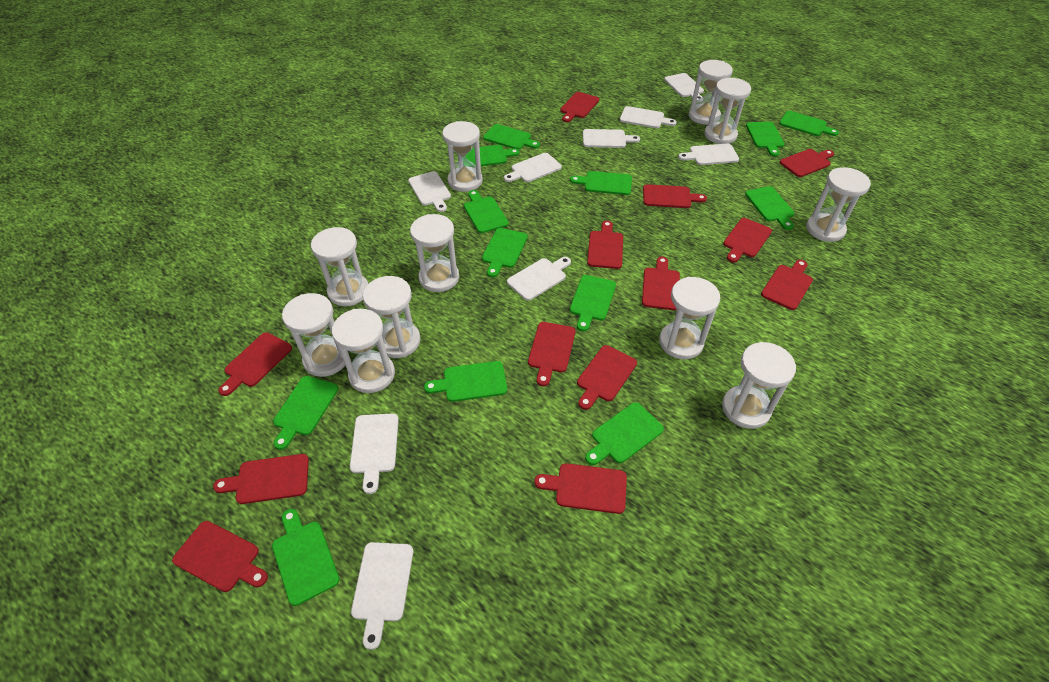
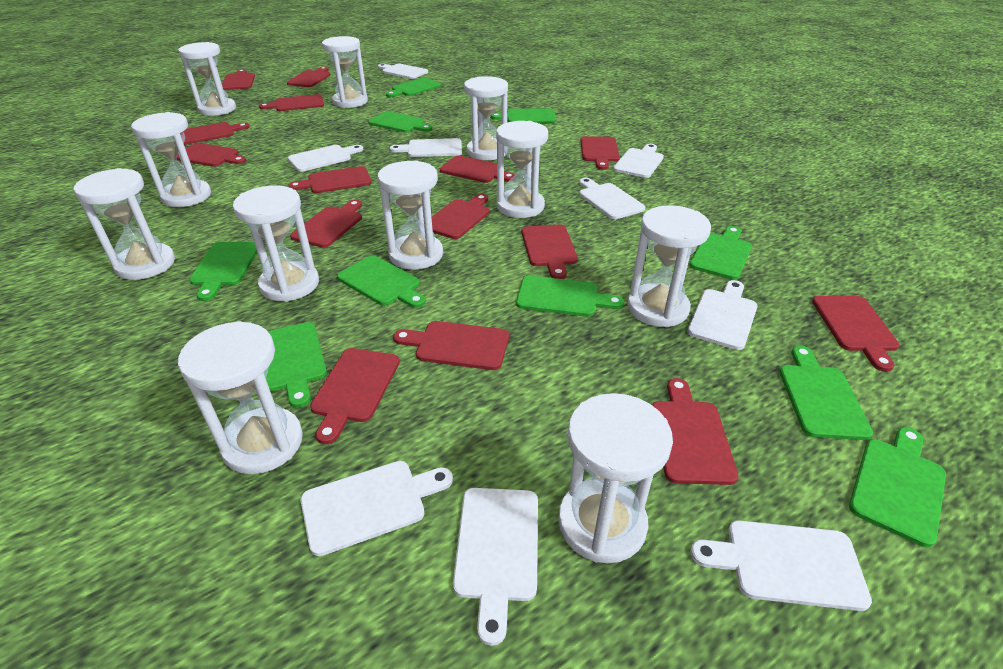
green cutting board: 13 -> 10
red cutting board: 13 -> 15

